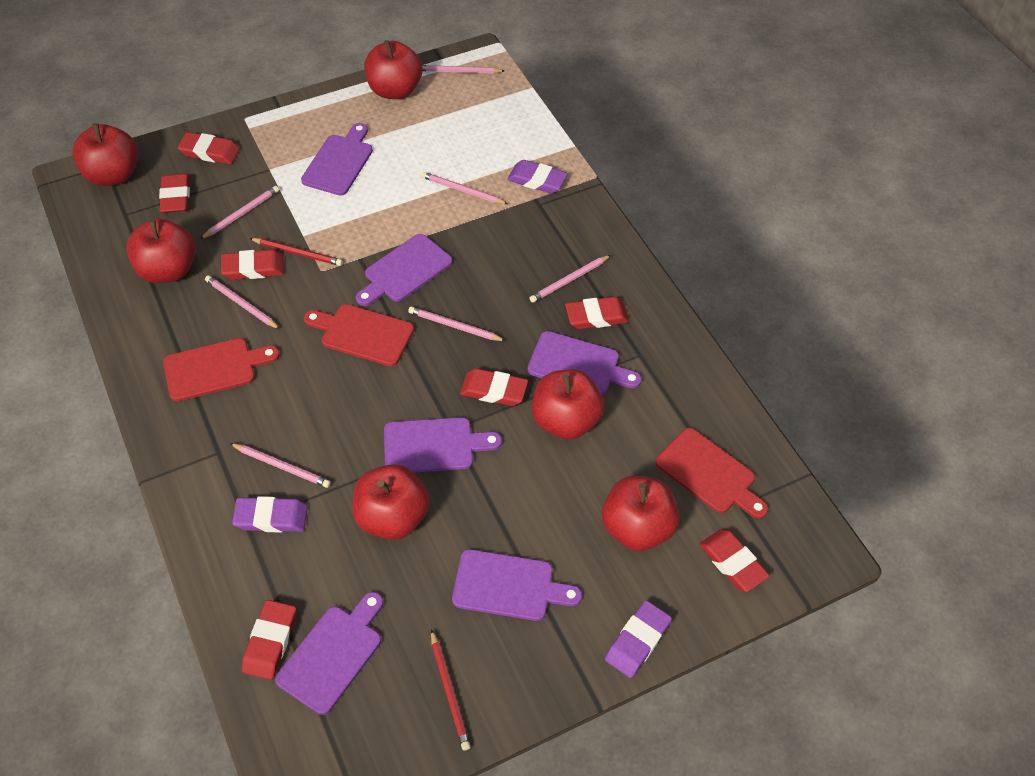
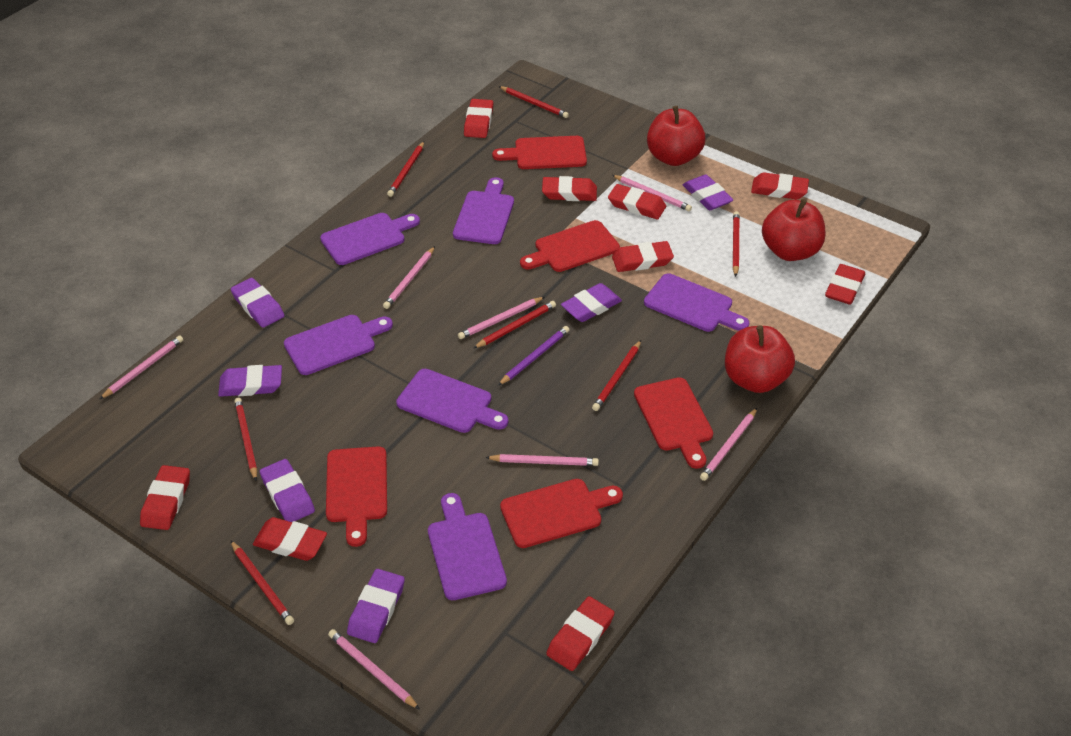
purple eraser: 3 -> 6
purple pencil: 0 -> 1
red apple: 6 -> 3
red cutting board: 3 -> 5
red eraser: 7 -> 9
red pencil: 2 -> 7

